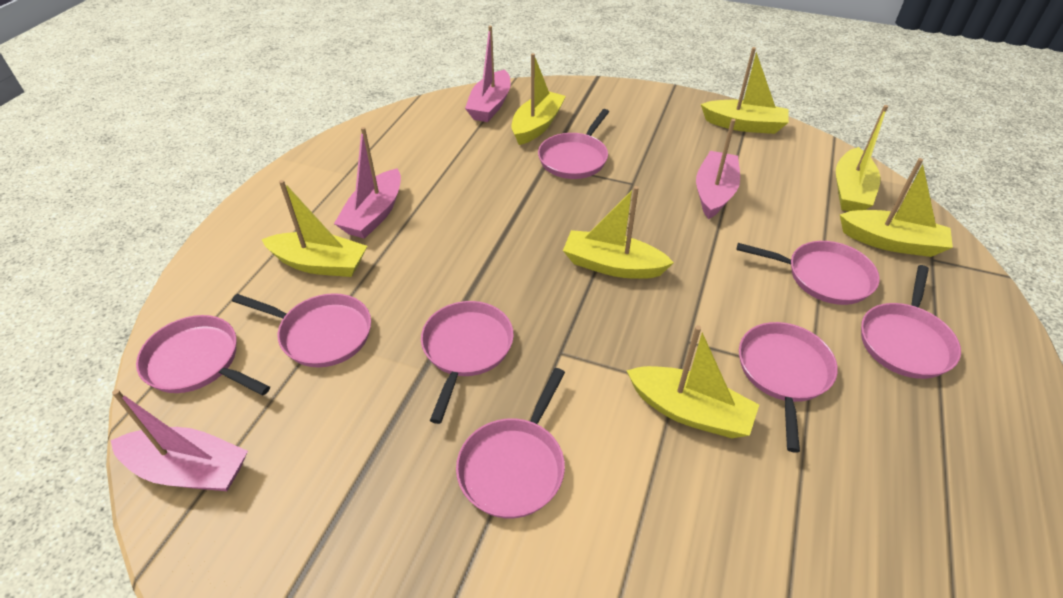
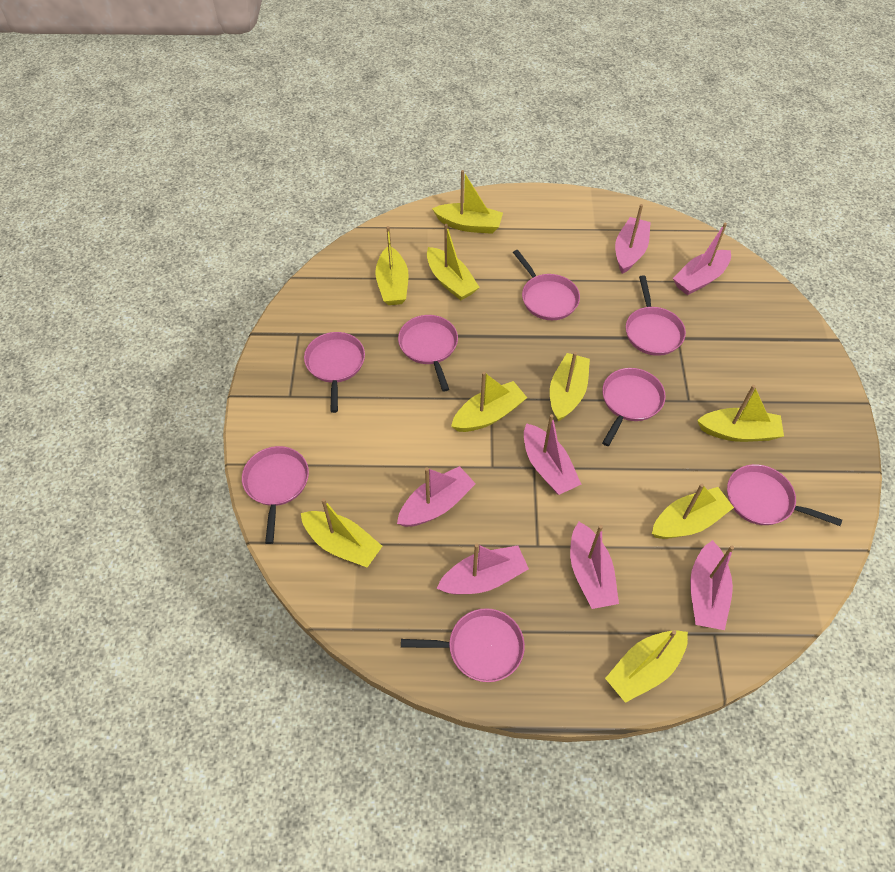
pink boat: 4 -> 7
yellow boat: 7 -> 9

